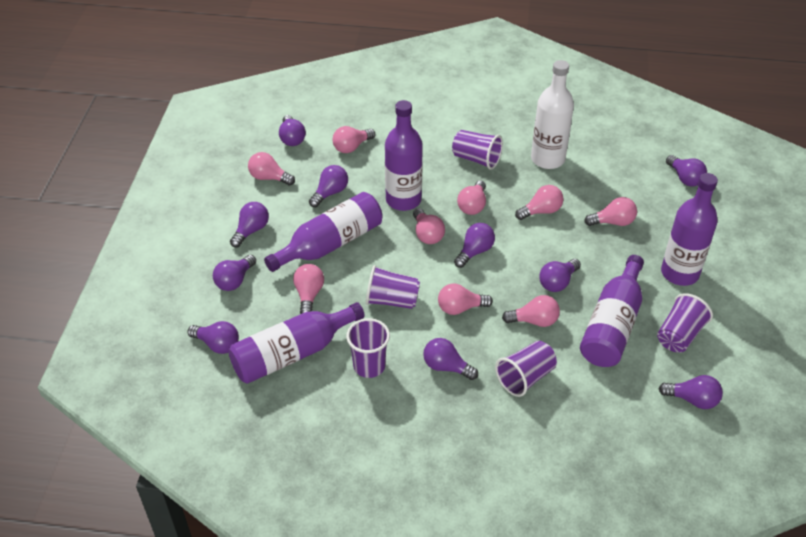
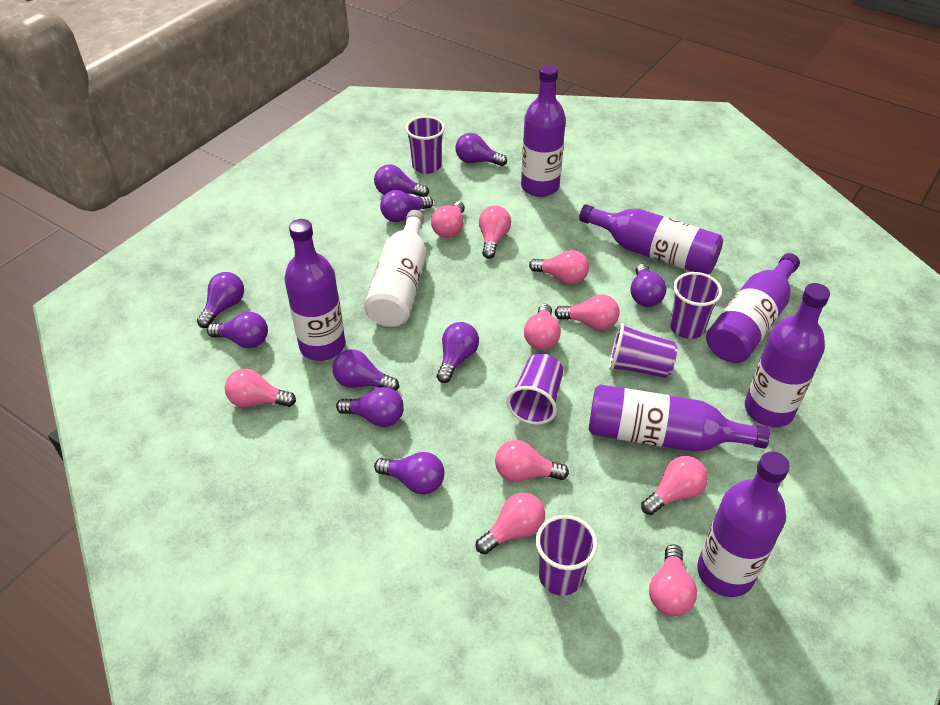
pink light bulb: 9 -> 10
purple bottle: 5 -> 7

